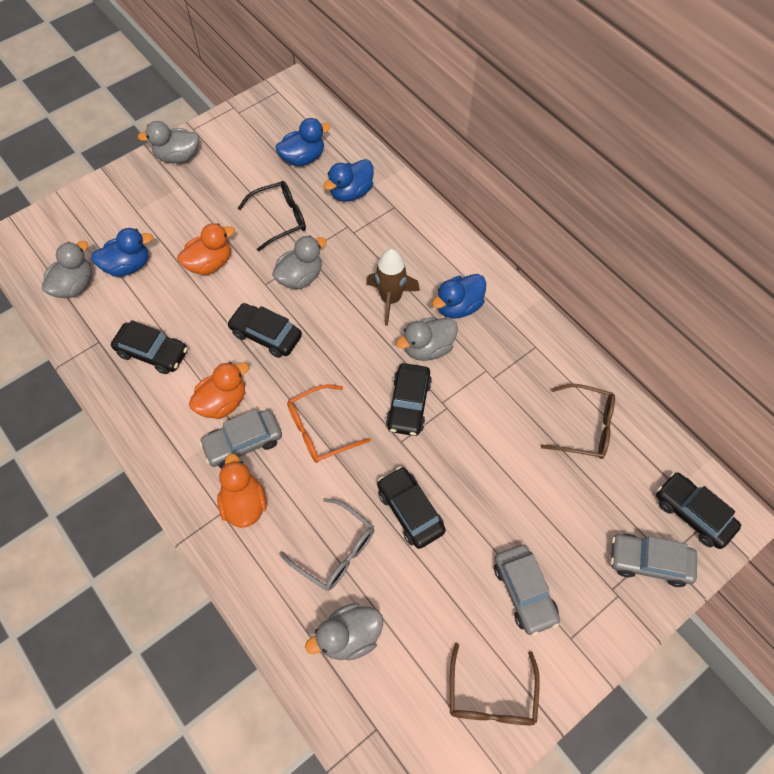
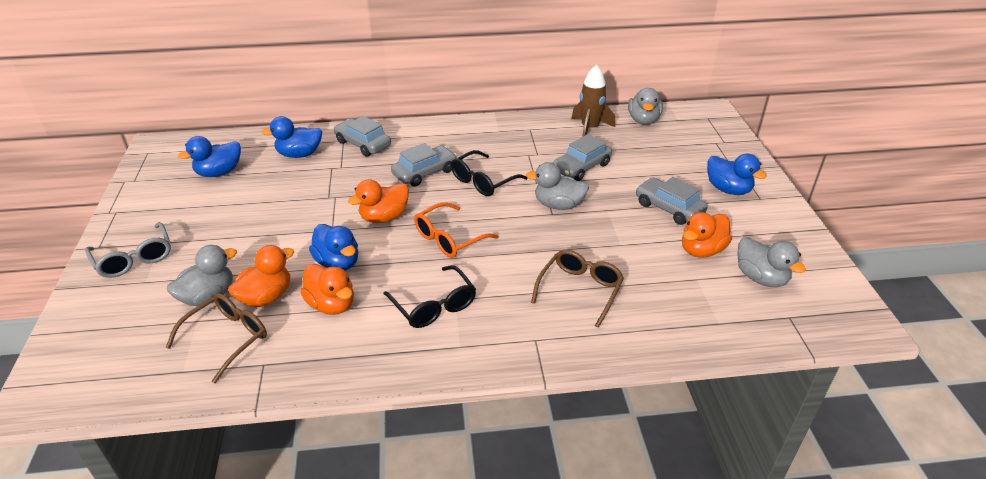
black car: 5 -> 0
black glasses: 1 -> 2
grey car: 3 -> 4
grey duck: 5 -> 4
orange duck: 3 -> 4

